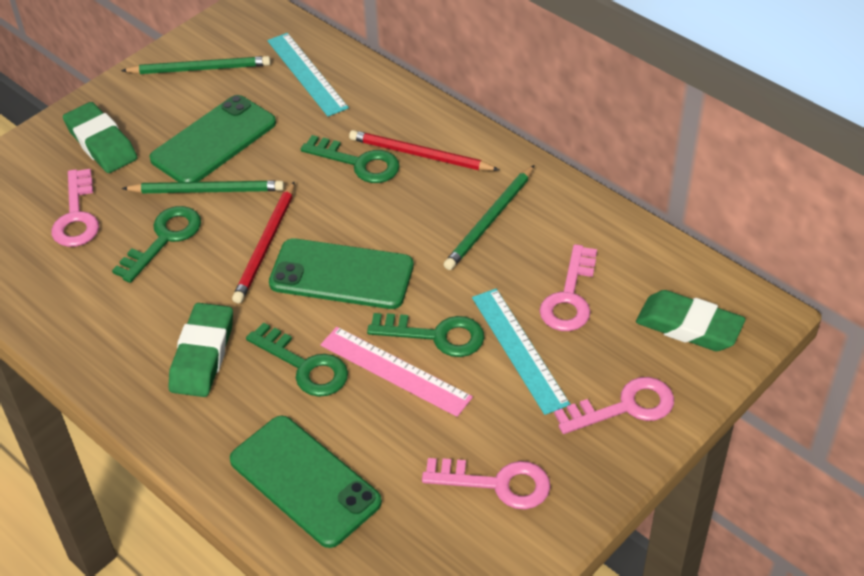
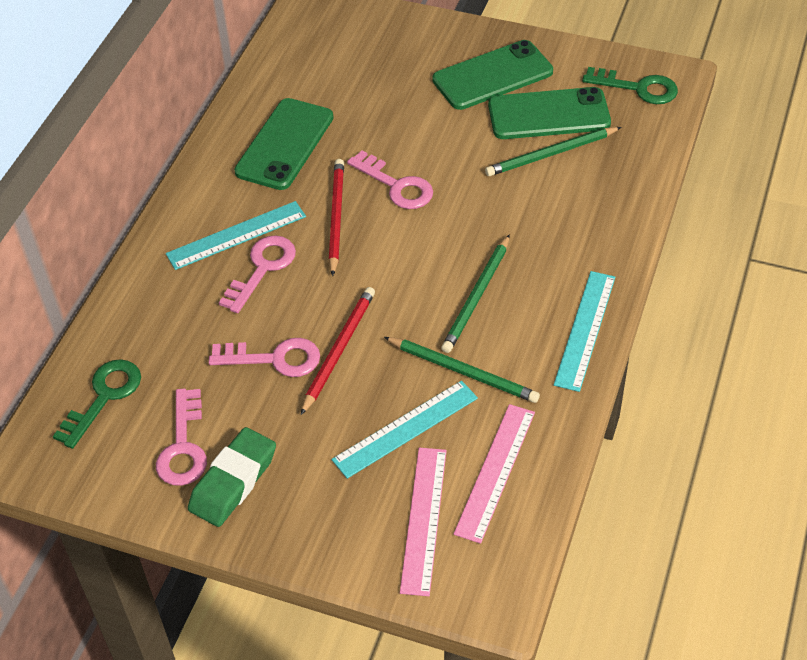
green eraser: 3 -> 1
green key: 4 -> 2
pink ruler: 1 -> 2
turquoise ruler: 2 -> 3

